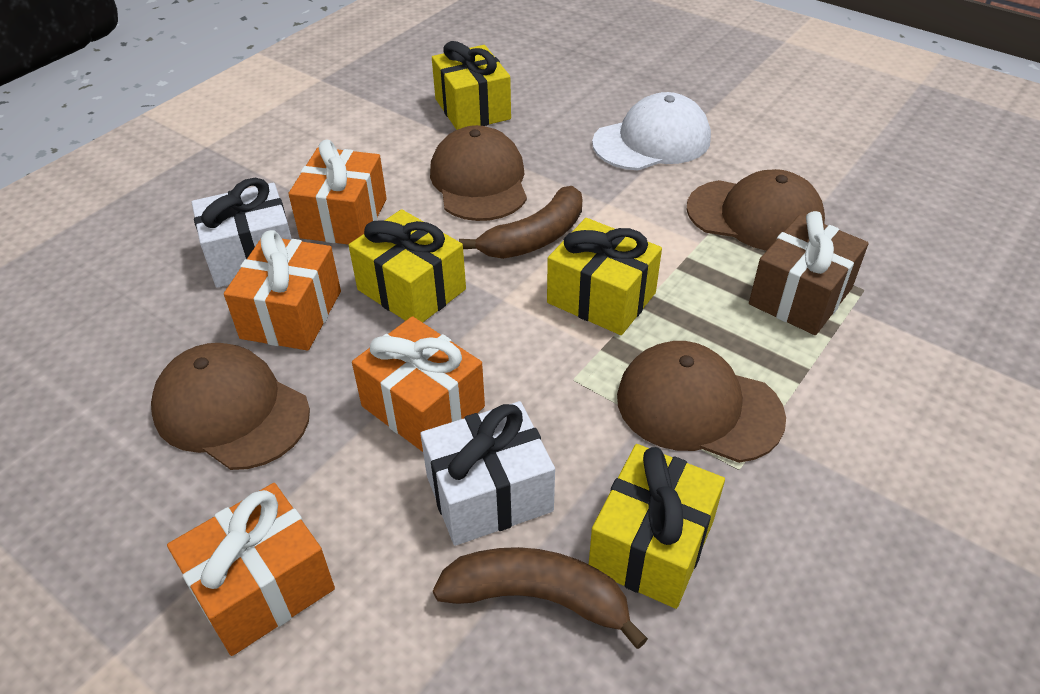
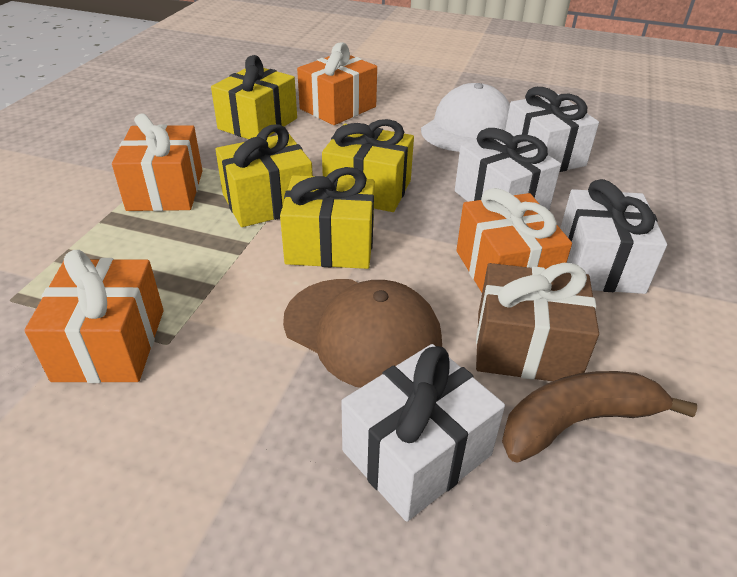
brown banana: 2 -> 1
brown cap: 4 -> 1
white gift: 2 -> 4

